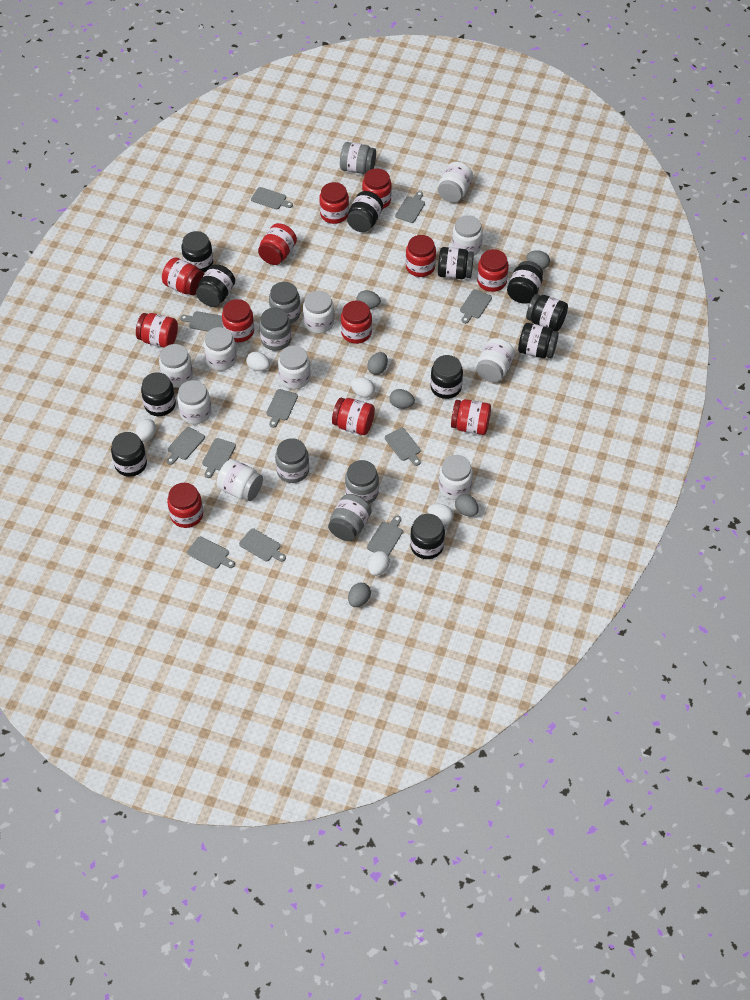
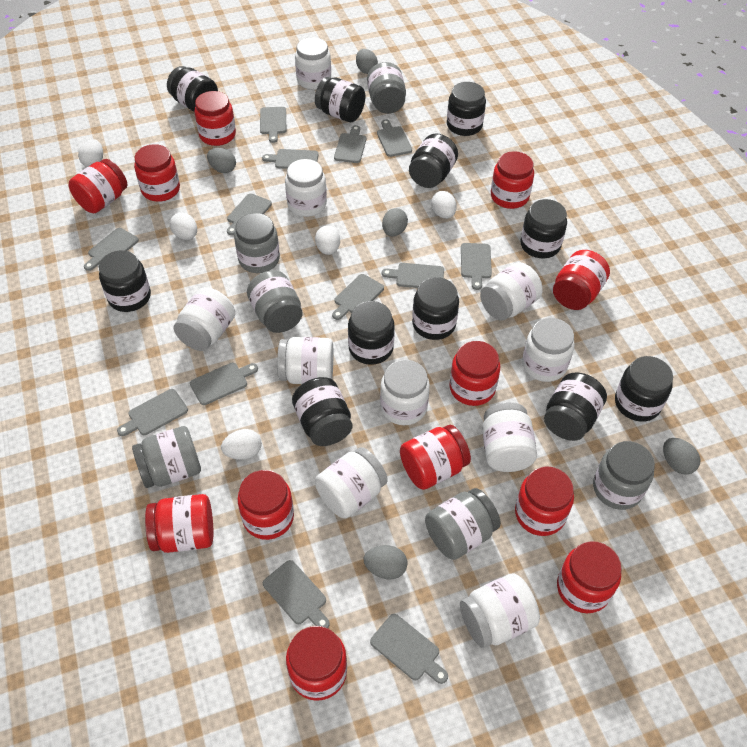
grey cutting board: 11 -> 13
grey egg: 6 -> 5

